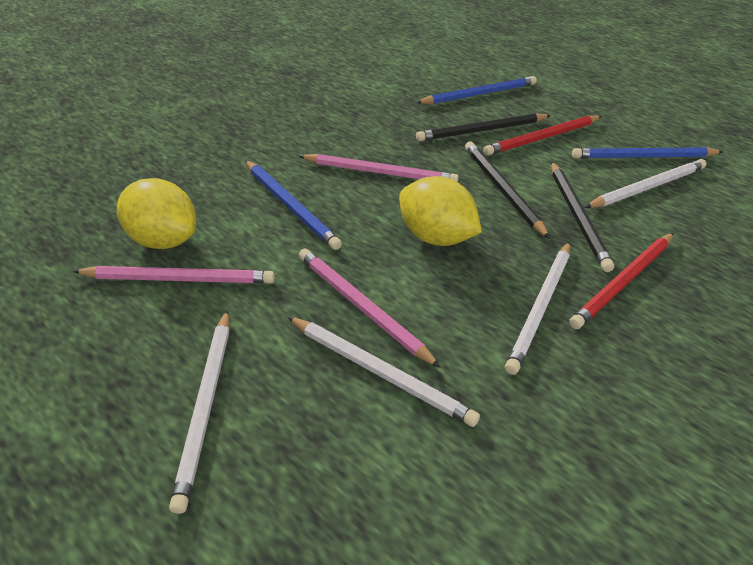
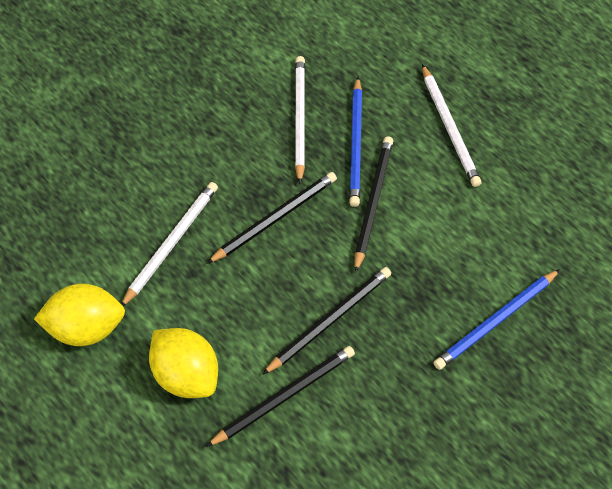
black pencil: 3 -> 4
blue pencil: 3 -> 2
pink pencil: 3 -> 0
red pencil: 2 -> 0
white pencil: 4 -> 3

